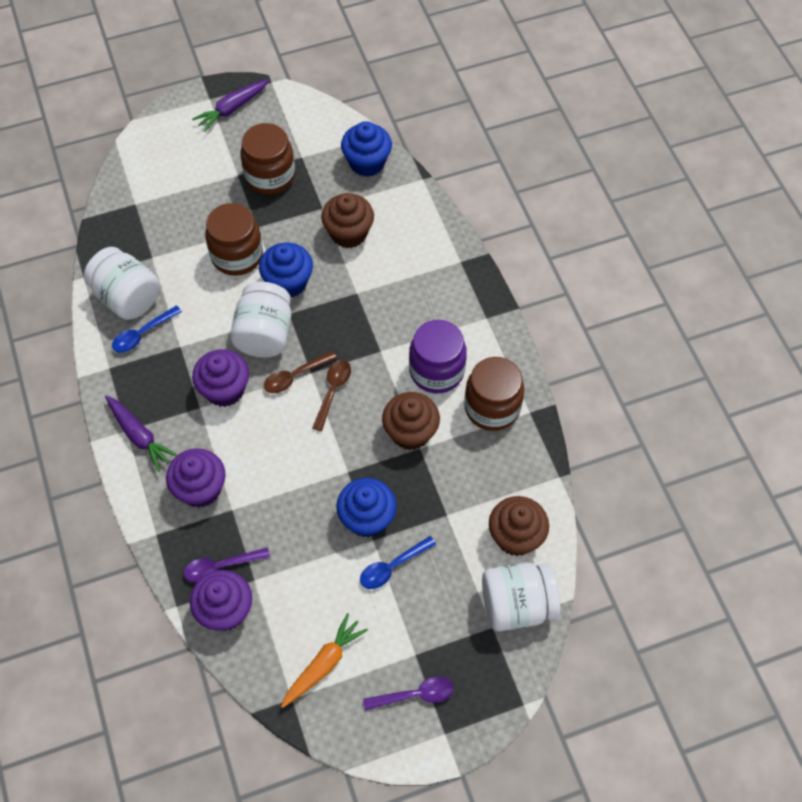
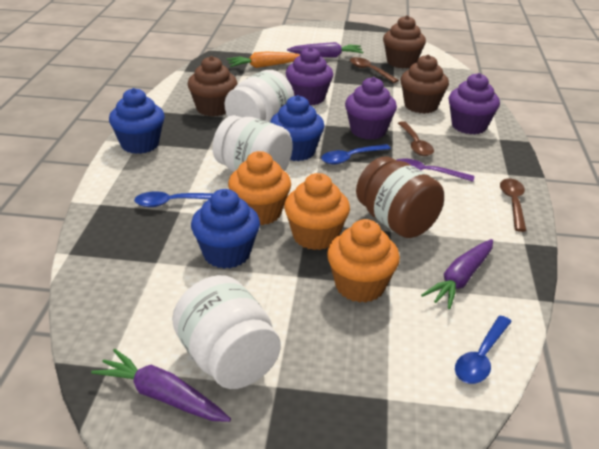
blue spoon: 2 -> 3
brown jar: 3 -> 1
brown spoon: 2 -> 3
orange cupcake: 0 -> 3
purple carrot: 2 -> 3
purple jar: 1 -> 0
purple spoon: 2 -> 1

